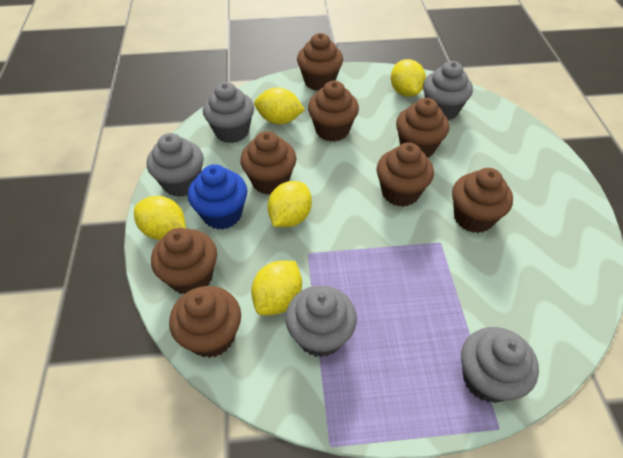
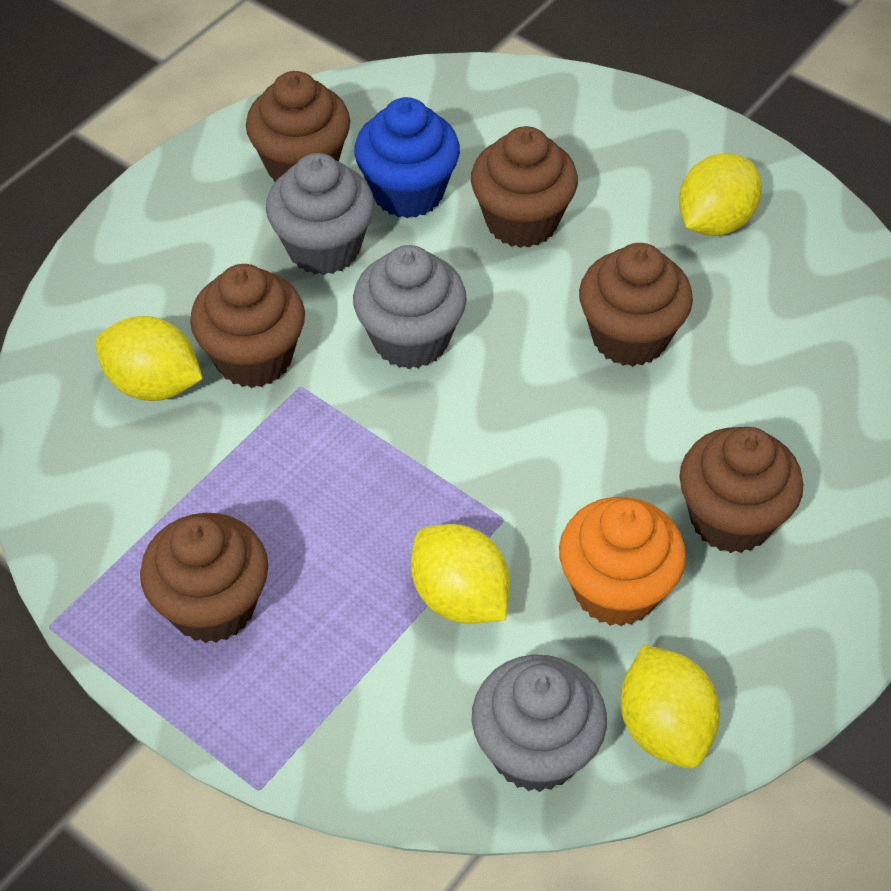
brown cupcake: 8 -> 6
grey cupcake: 5 -> 3
orange cupcake: 0 -> 1
yellow lemon: 5 -> 4

